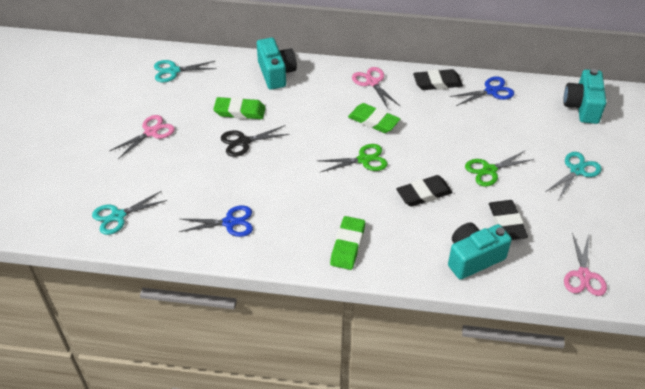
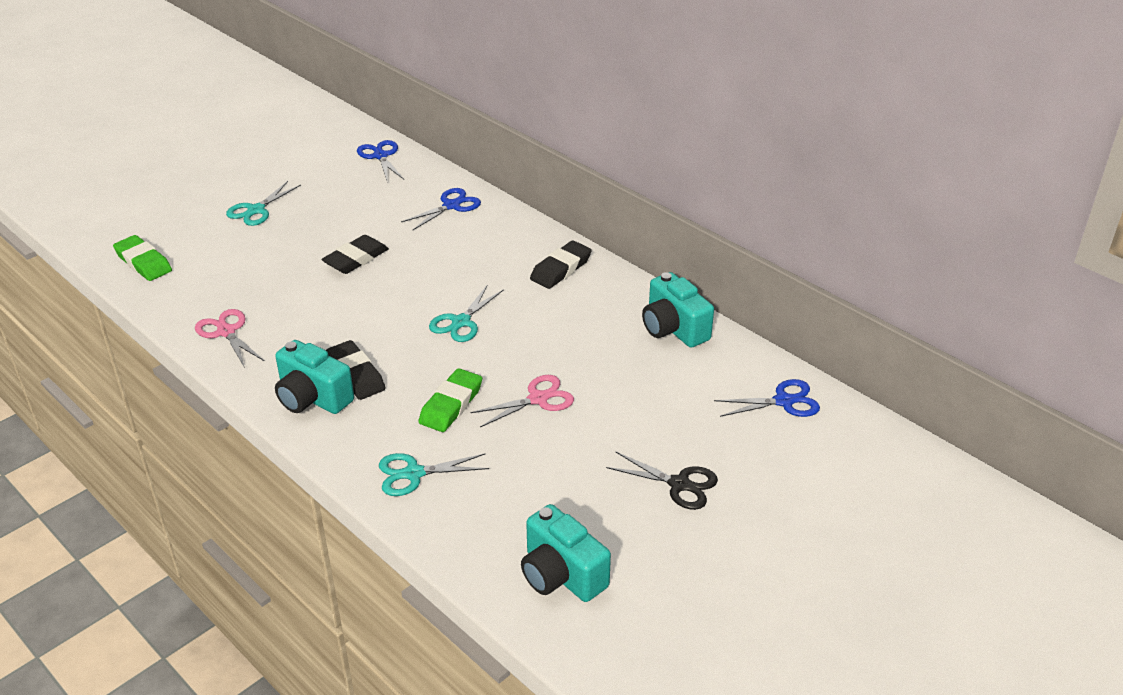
blue scissors: 2 -> 3
green eraser: 3 -> 2
green scissors: 2 -> 0
pink scissors: 3 -> 2

